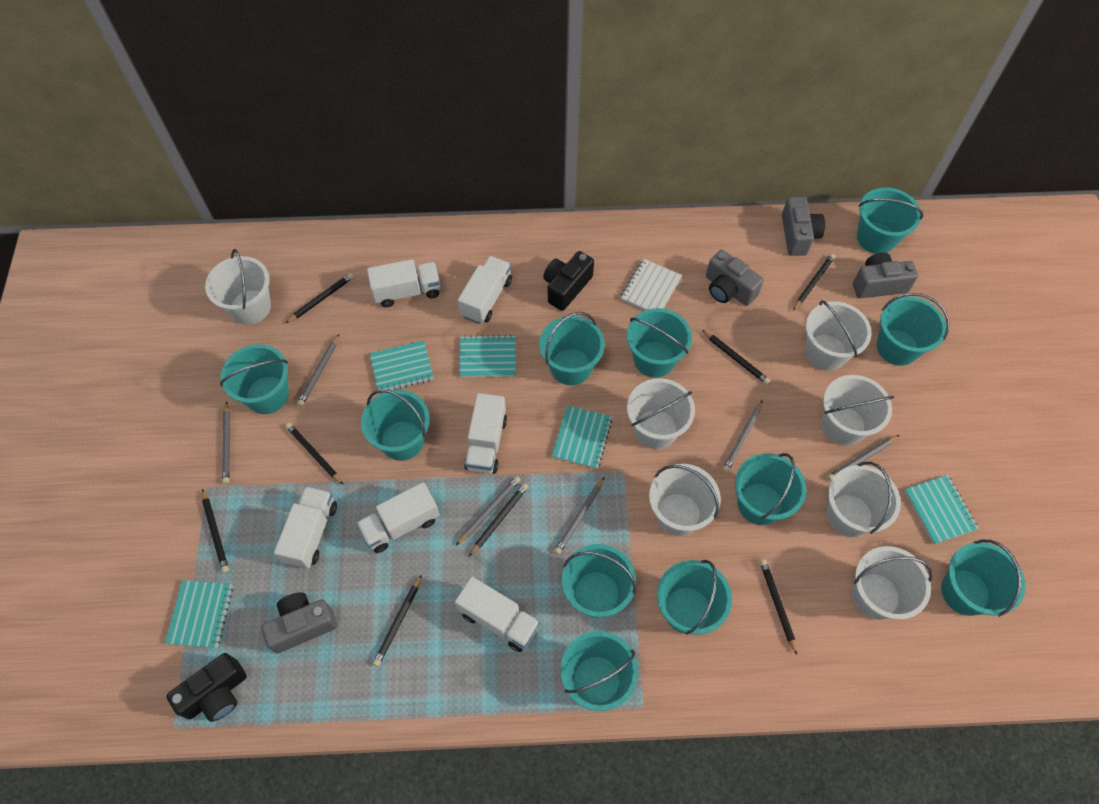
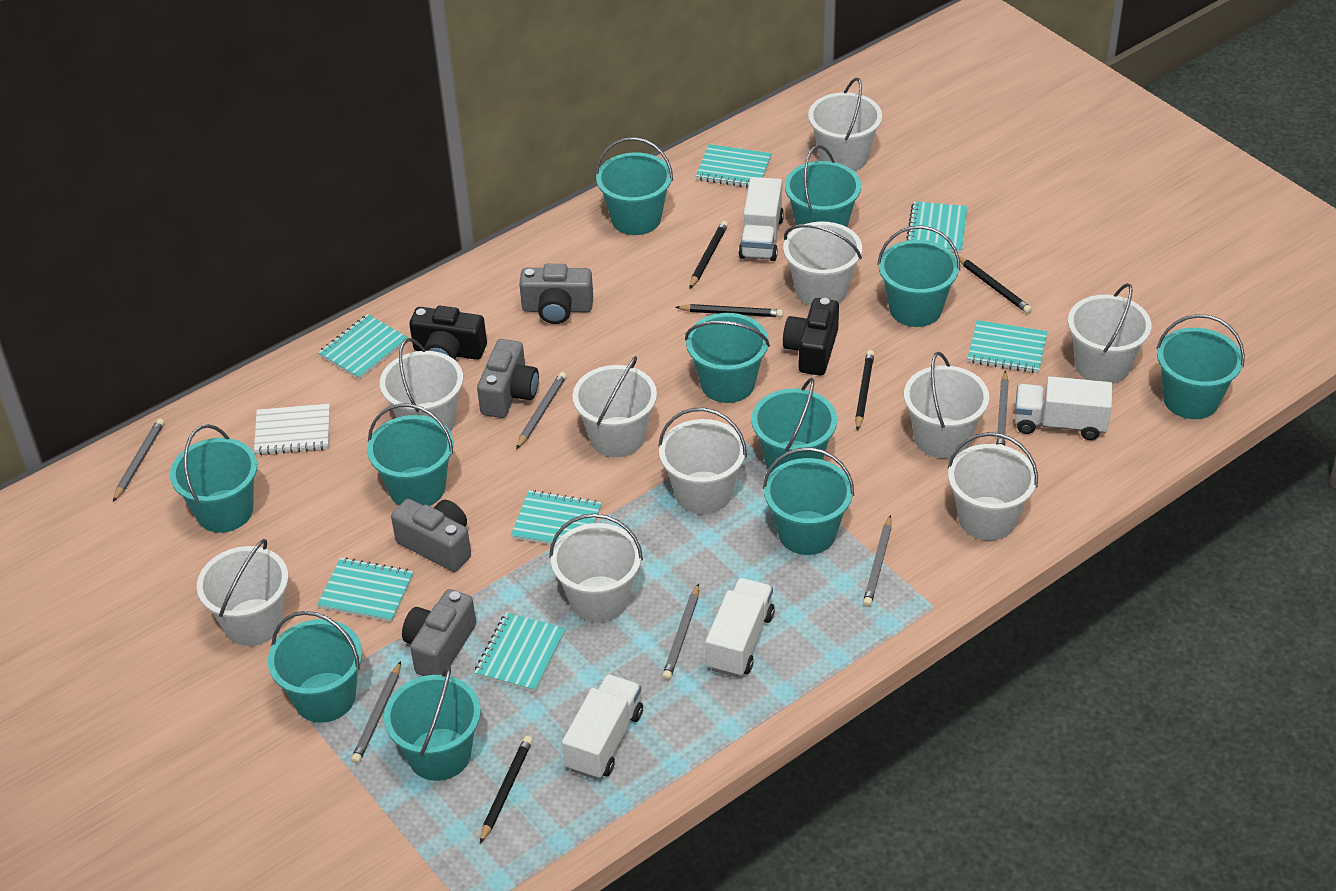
black pencil: 8 -> 5
turquoise notebook: 5 -> 7
white bucket: 7 -> 10
white truck: 6 -> 4

